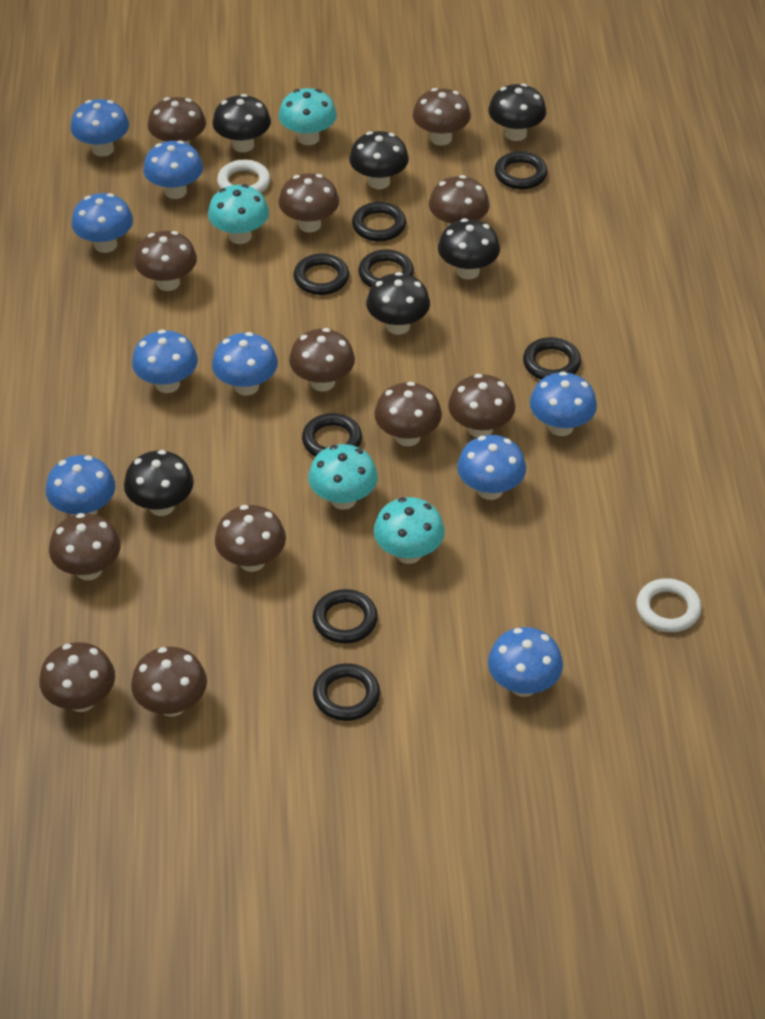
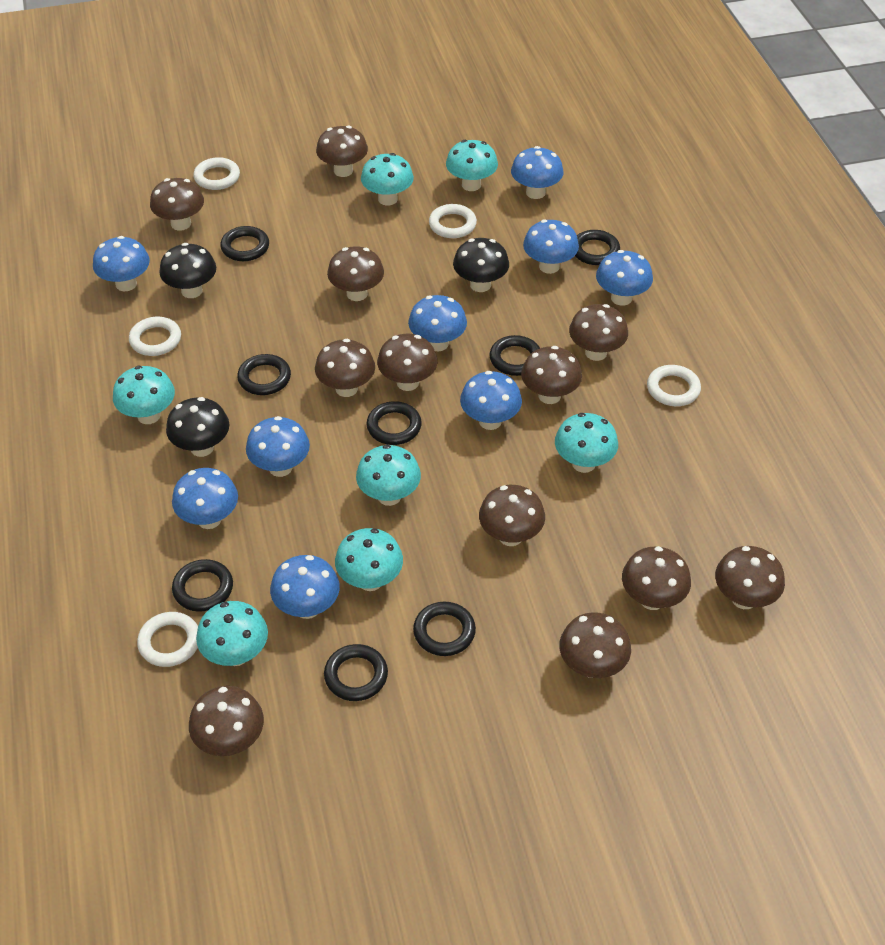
black mushroom: 6 -> 3
turquoise mushroom: 4 -> 7
white ring: 2 -> 5

